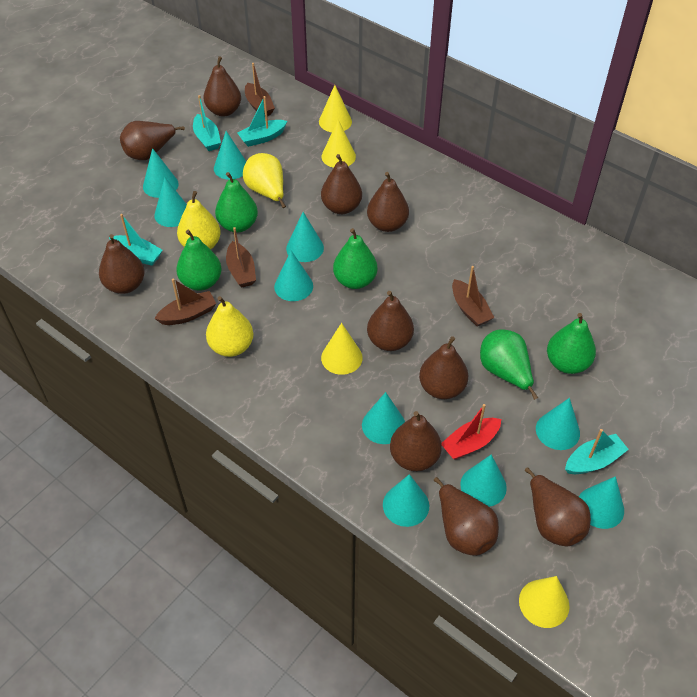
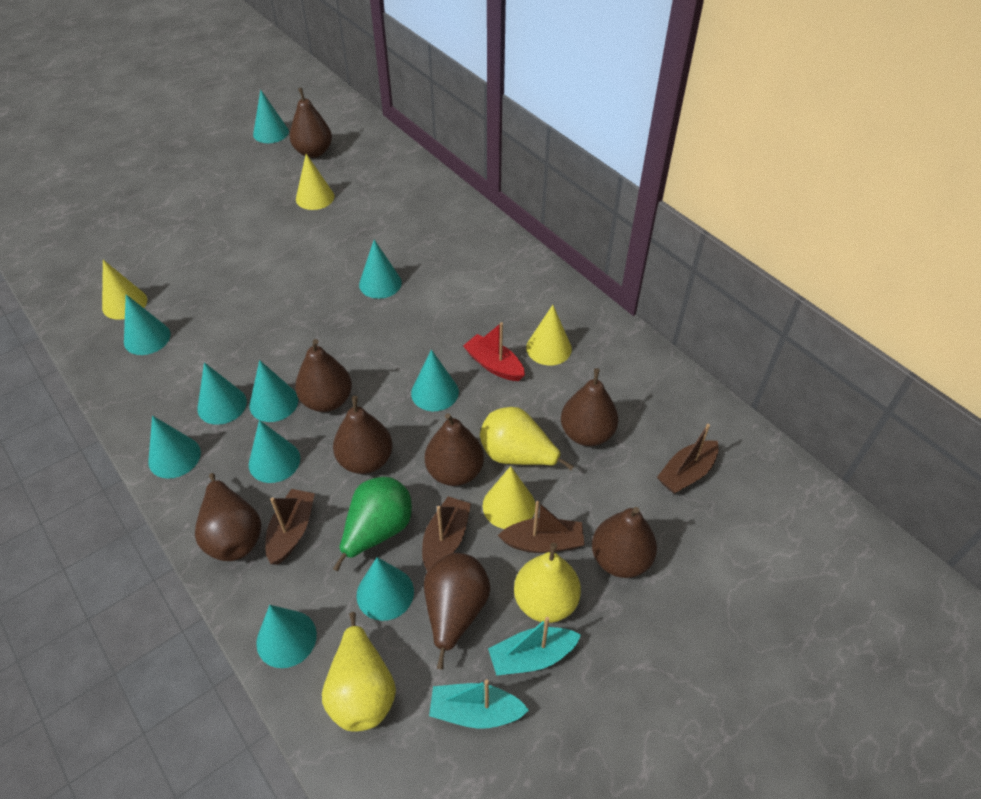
brown pear: 10 -> 8
green pear: 5 -> 1
turquoise boat: 4 -> 2

